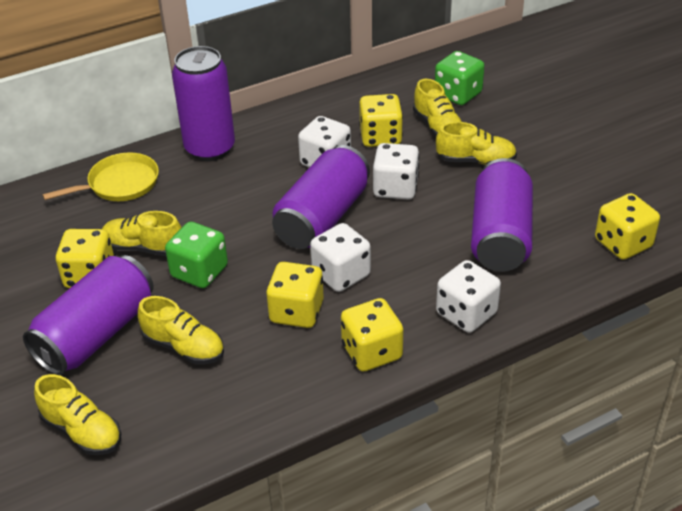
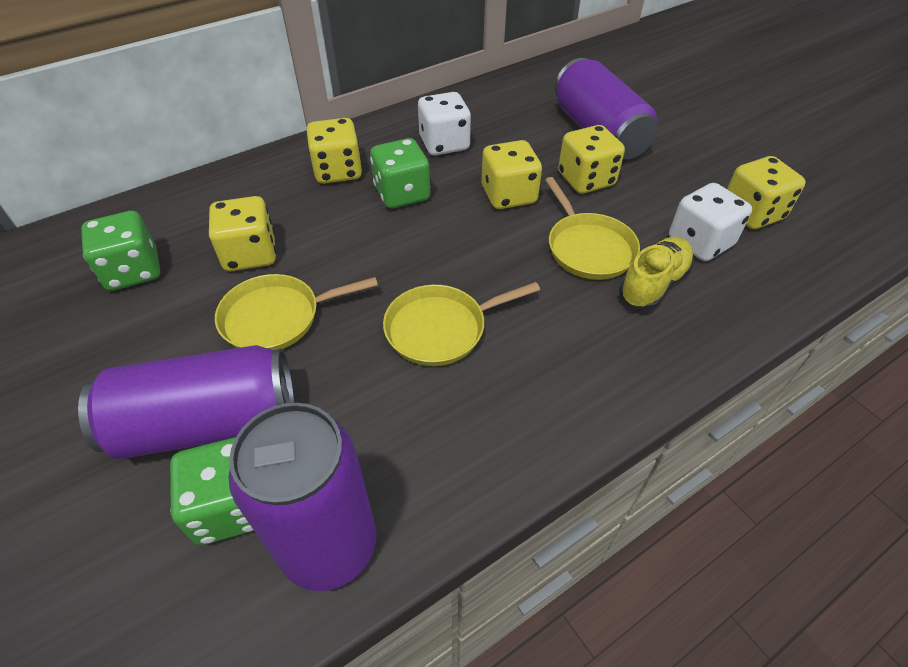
green dice: 2 -> 3
purple can: 4 -> 3
white dice: 4 -> 2
yellow pan: 1 -> 3
yellow shoe: 5 -> 1

